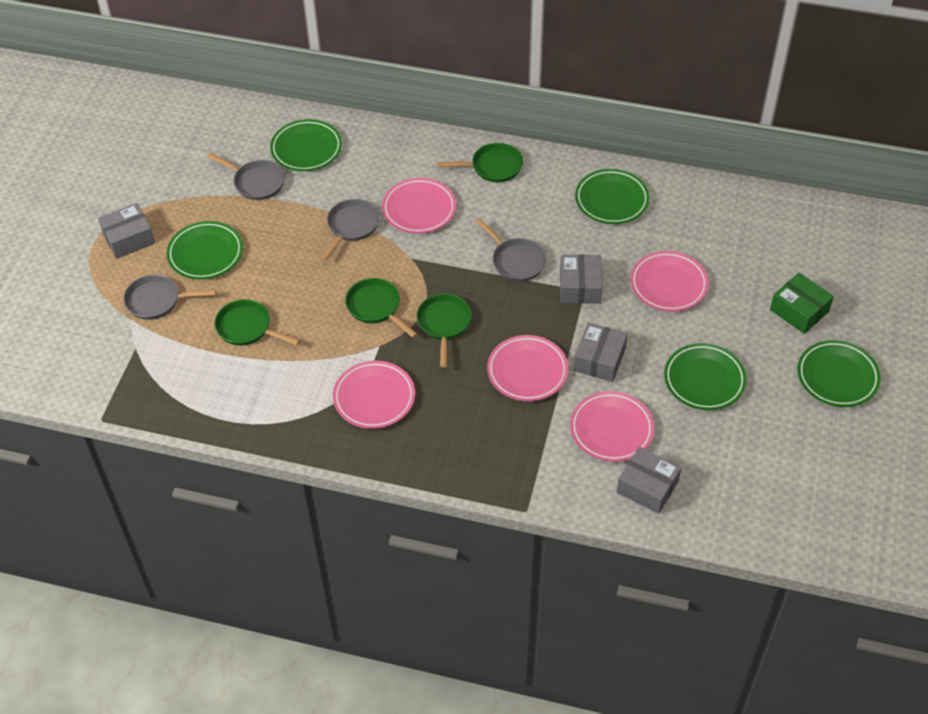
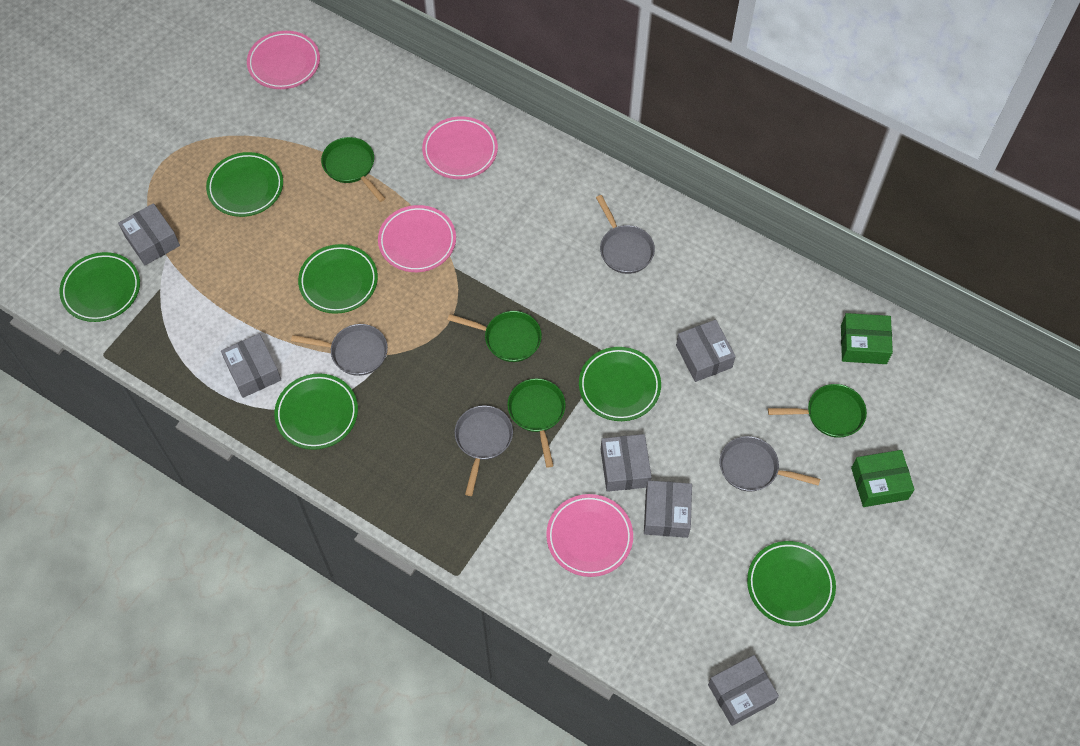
green box: 1 -> 2
green plate: 5 -> 6
grey box: 4 -> 6
pink plate: 5 -> 4

